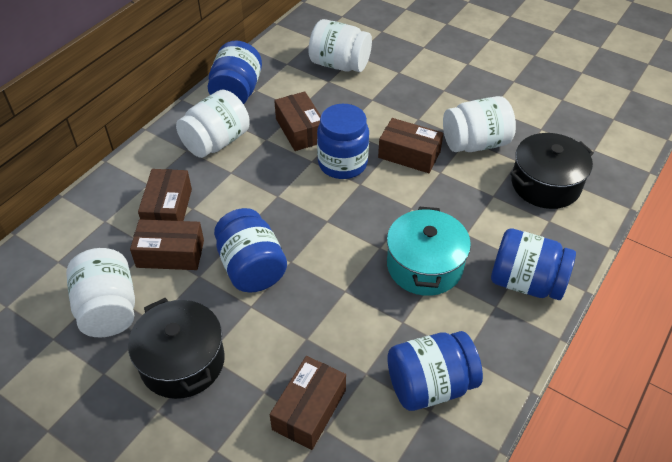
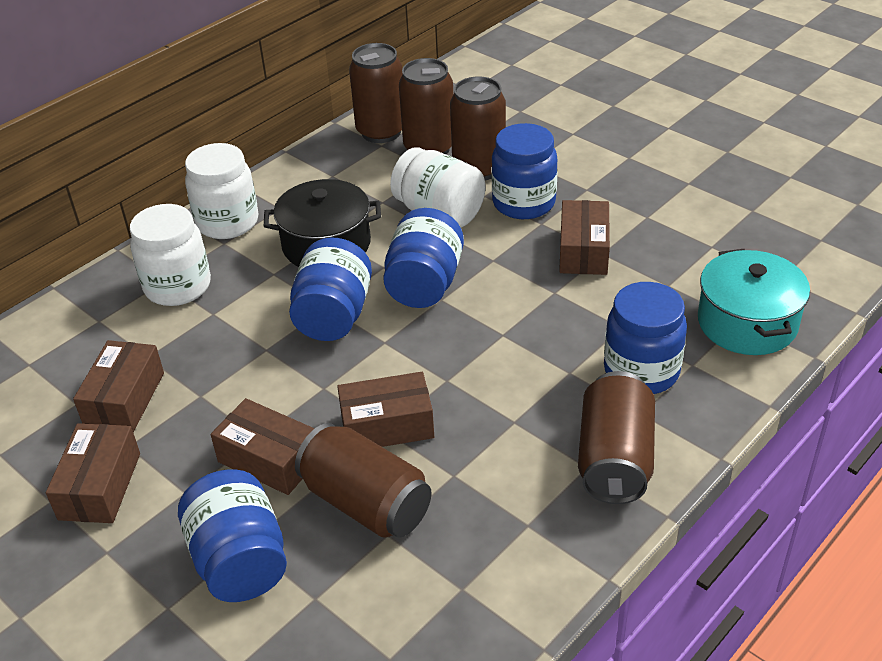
black pot: 2 -> 1
brown can: 0 -> 5
white jar: 4 -> 3

